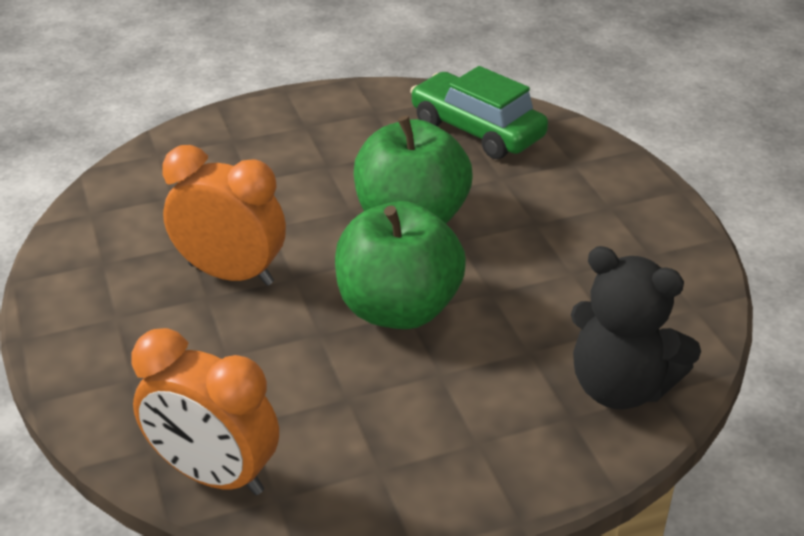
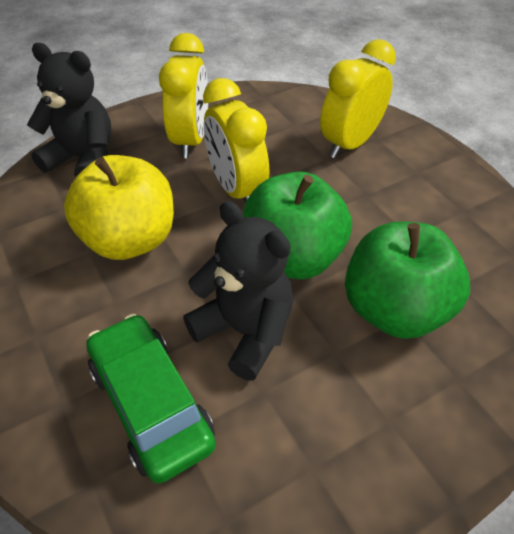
black teddy bear: 1 -> 2
orange clock: 2 -> 0
yellow apple: 0 -> 1
yellow clock: 0 -> 3

